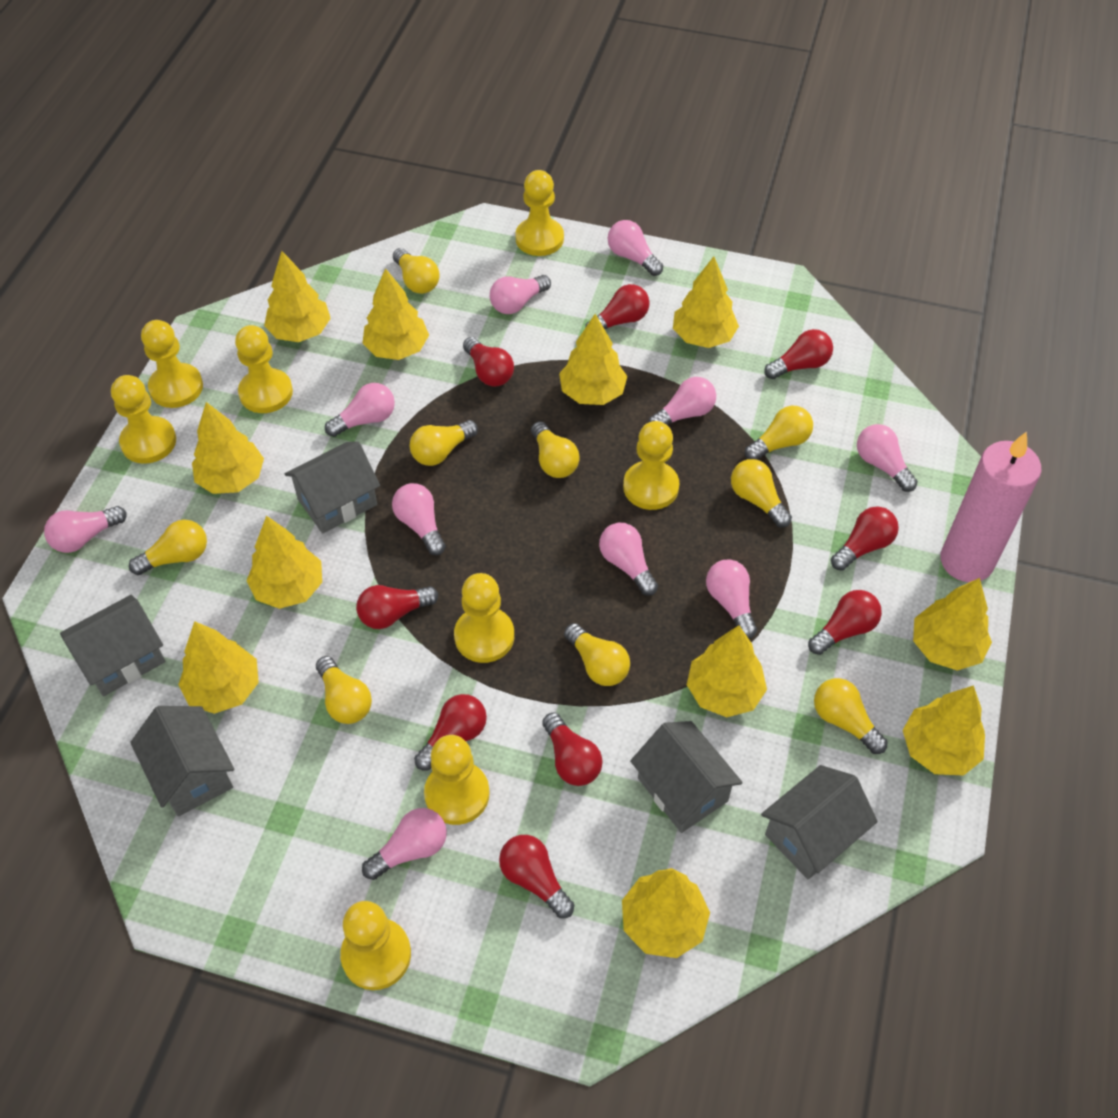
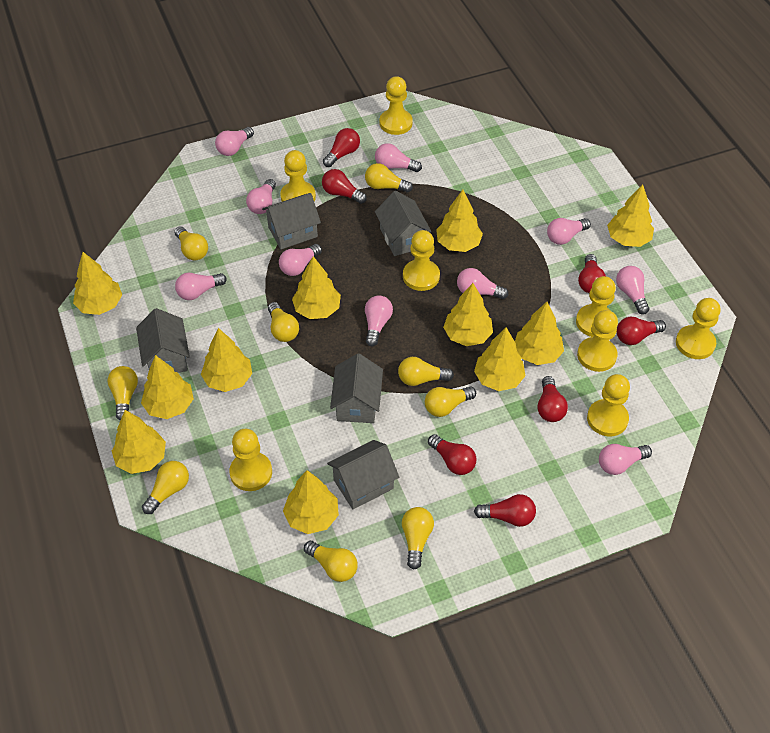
pink candle: 1 -> 0
red light bulb: 9 -> 7

